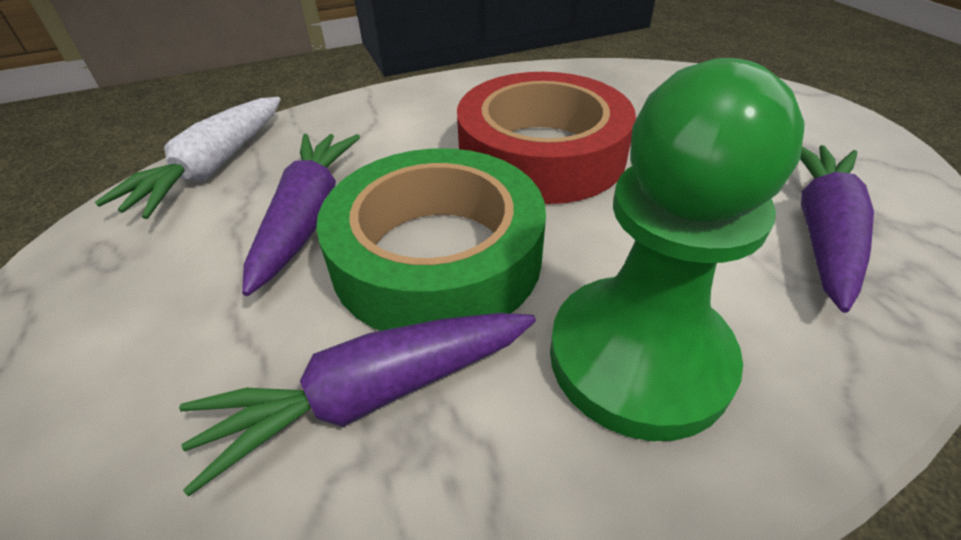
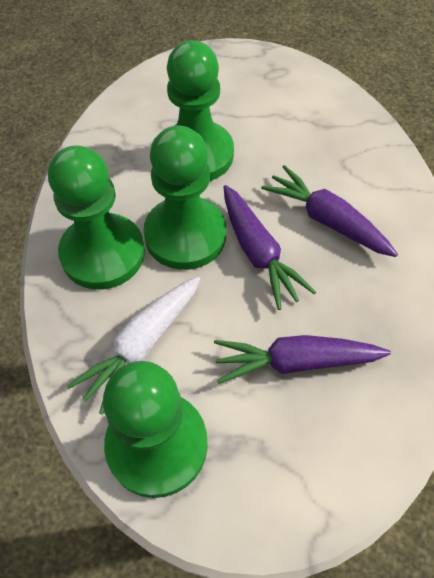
green pawn: 1 -> 4
green tape: 1 -> 0
red tape: 1 -> 0

